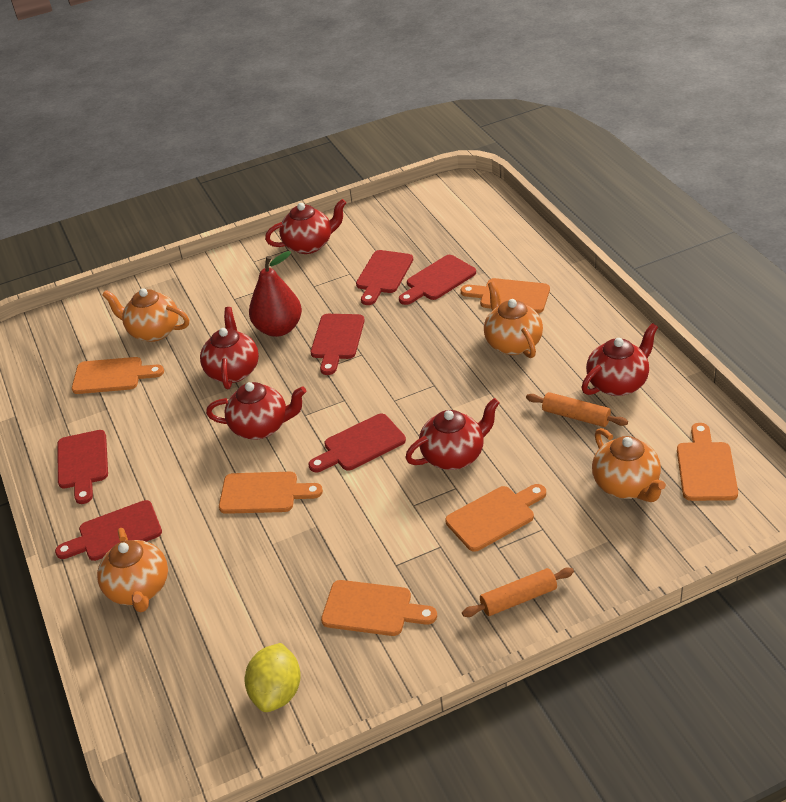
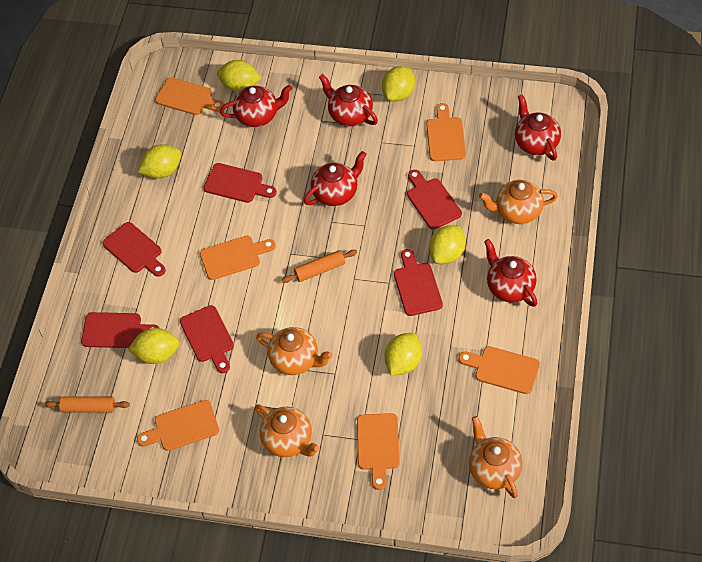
red pear: 1 -> 0
yellow lemon: 1 -> 6

